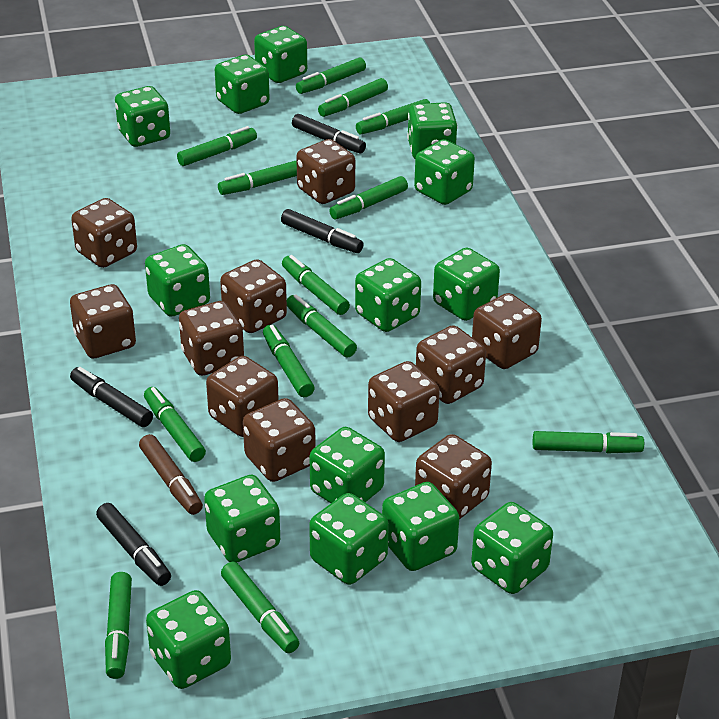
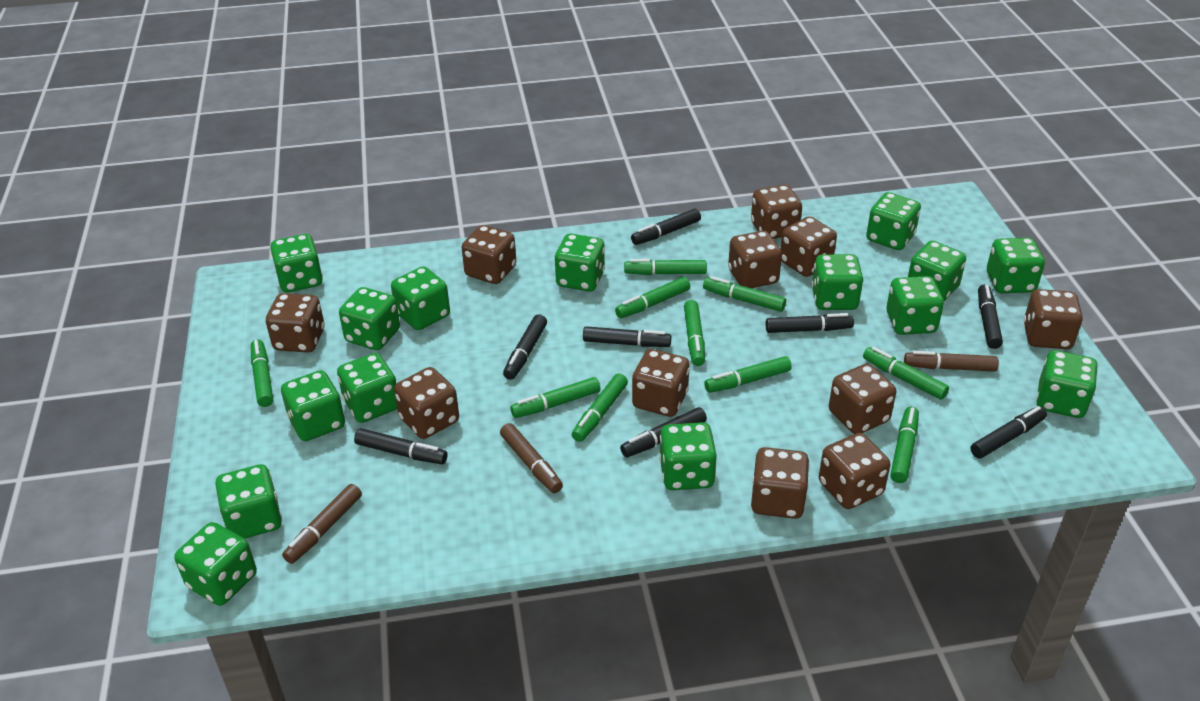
black marker: 4 -> 8
brown marker: 1 -> 3
green dice: 14 -> 15
green marker: 13 -> 10

